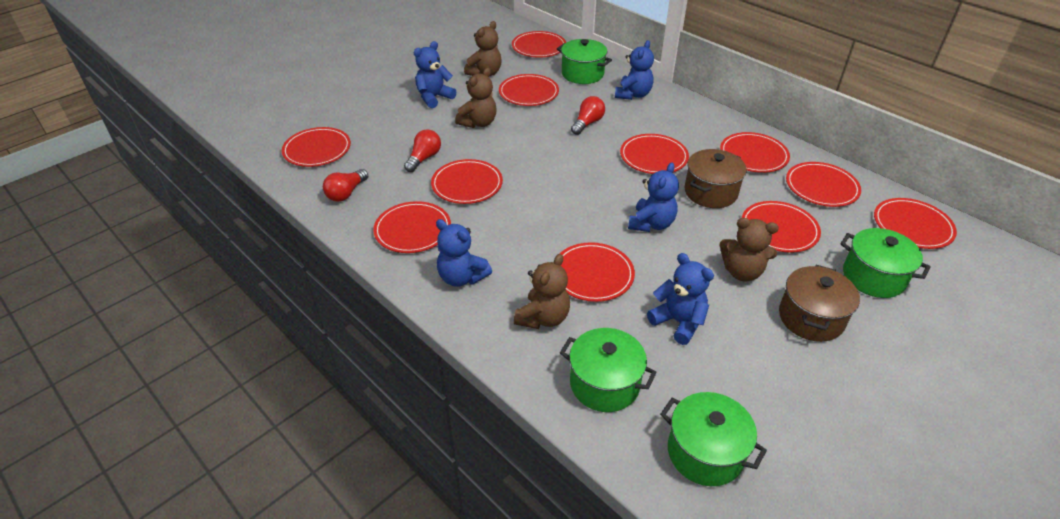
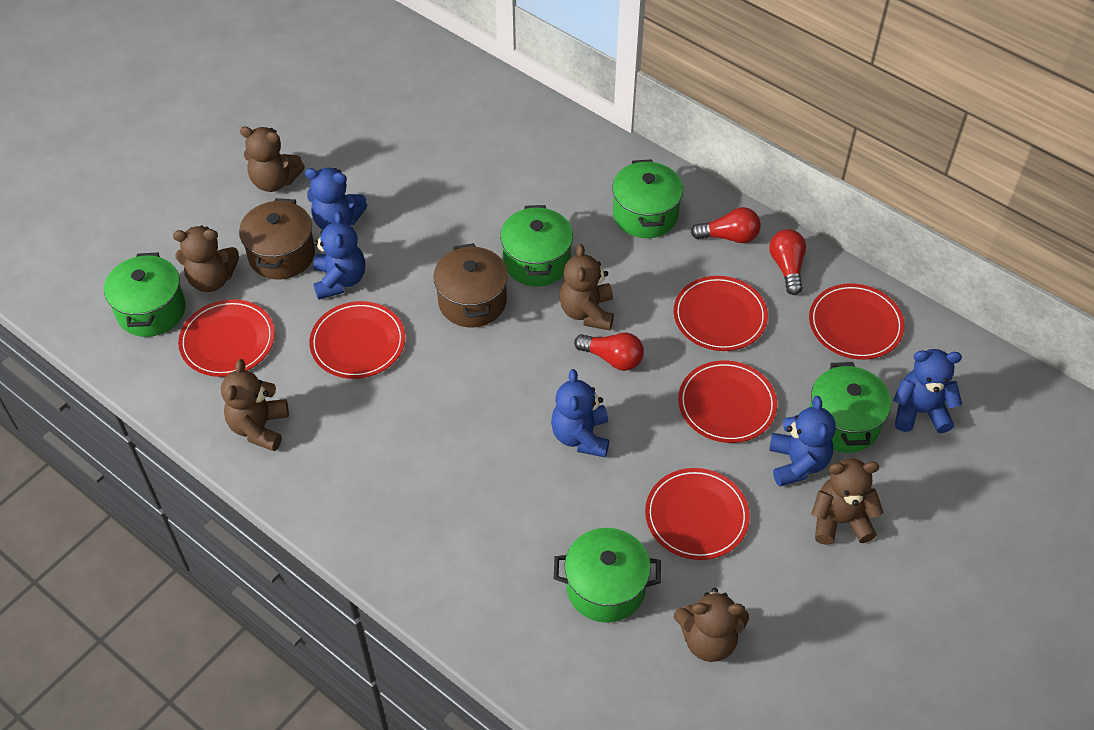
brown teddy bear: 4 -> 6
green pot: 4 -> 5
red plate: 11 -> 6

